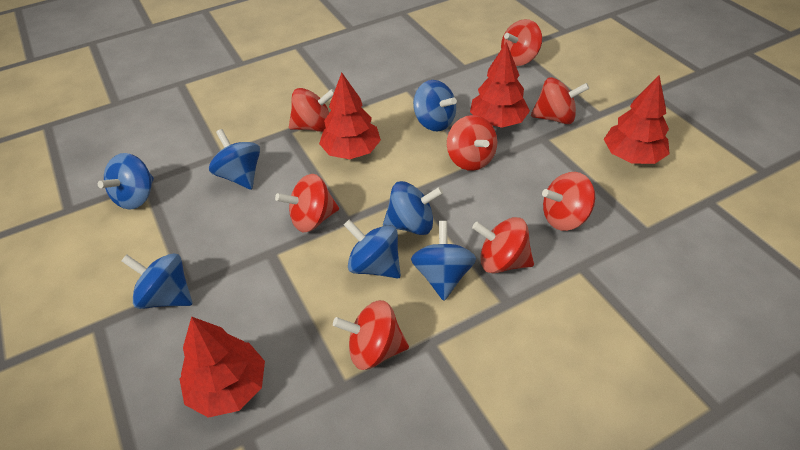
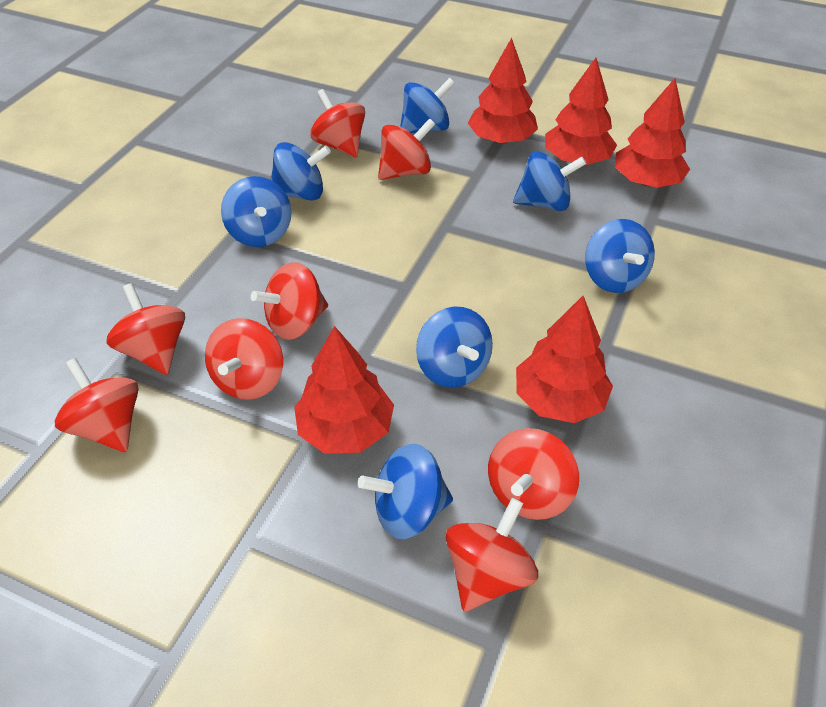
red tree: 4 -> 5

